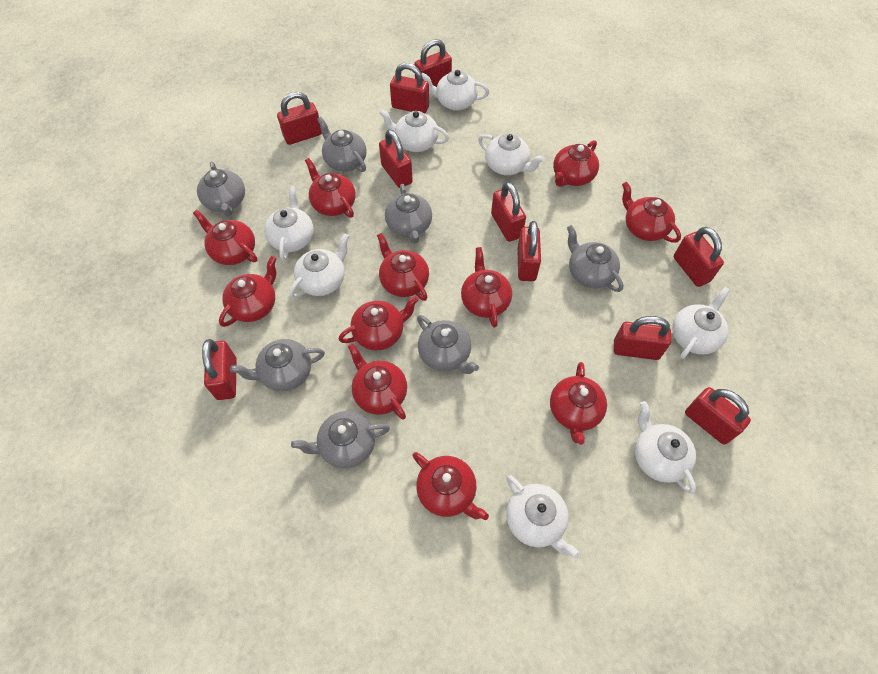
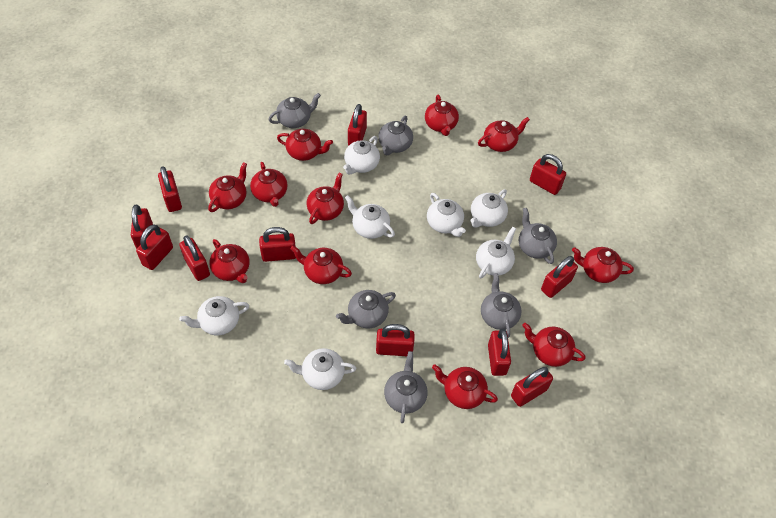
grey teapot: 7 -> 6
red padlock: 10 -> 11
white teapot: 8 -> 7

